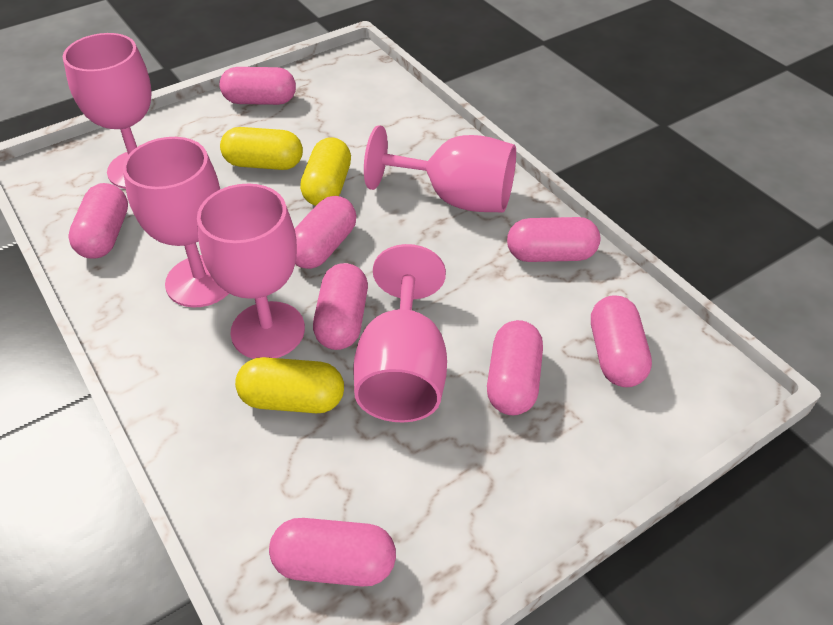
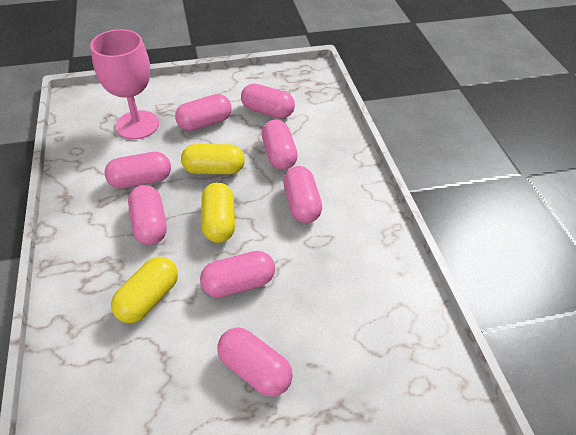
pink goblet: 5 -> 1

